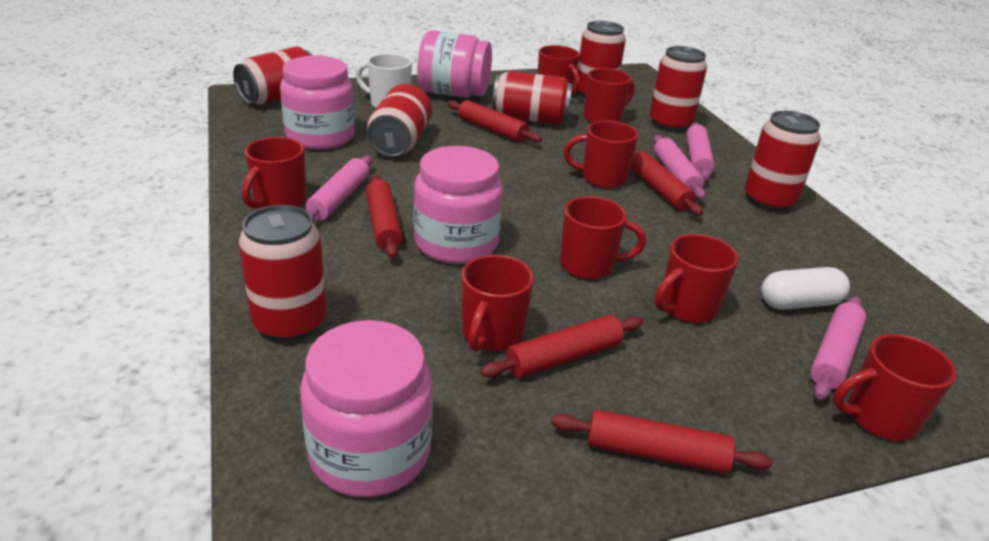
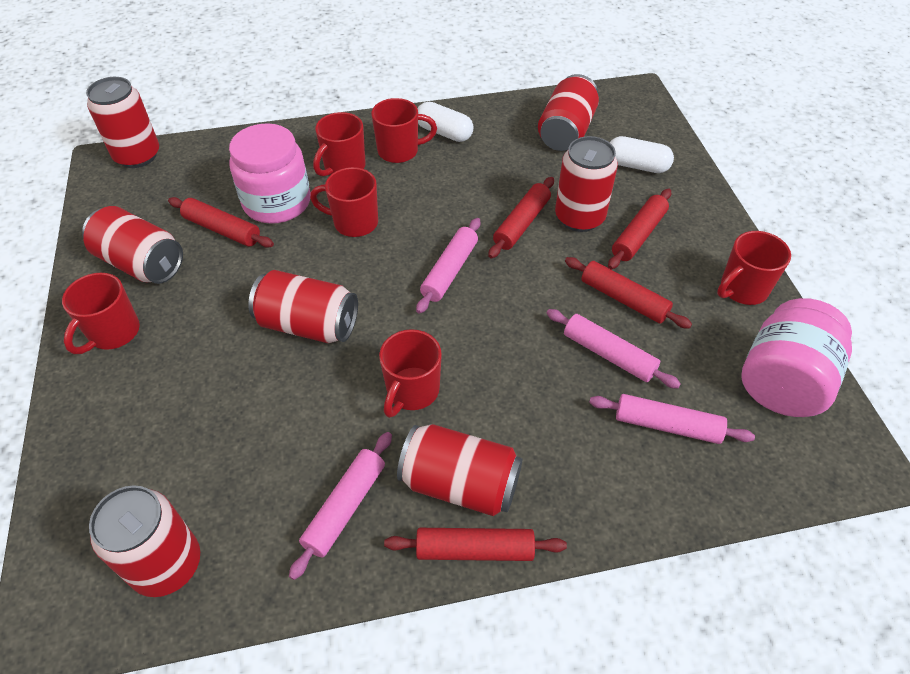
pink jar: 4 -> 2
red mug: 8 -> 6
white capsule: 1 -> 2
white mug: 1 -> 0

